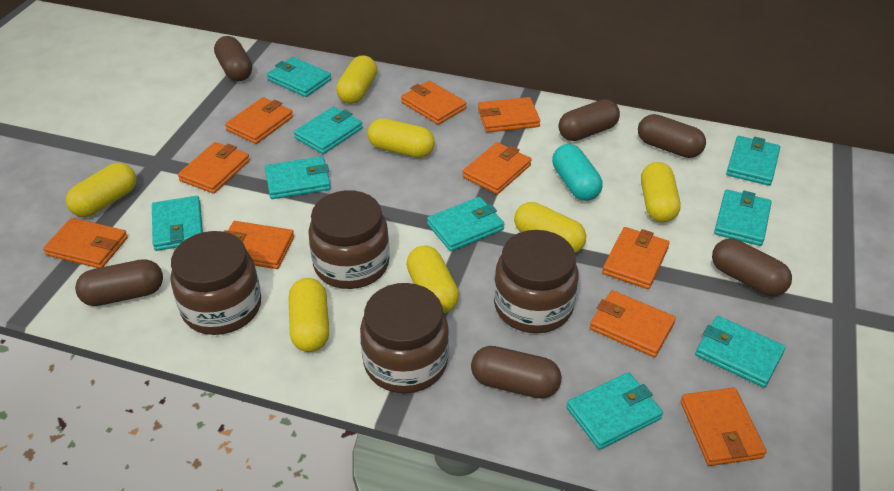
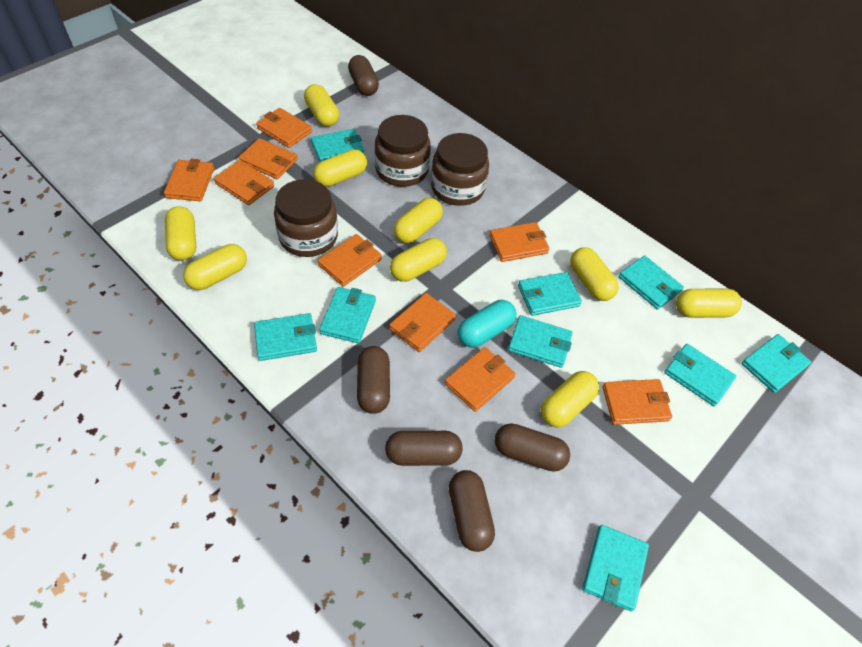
brown capsule: 6 -> 5
brown jar: 4 -> 3
orange wallet: 10 -> 9
yellow capsule: 7 -> 9

